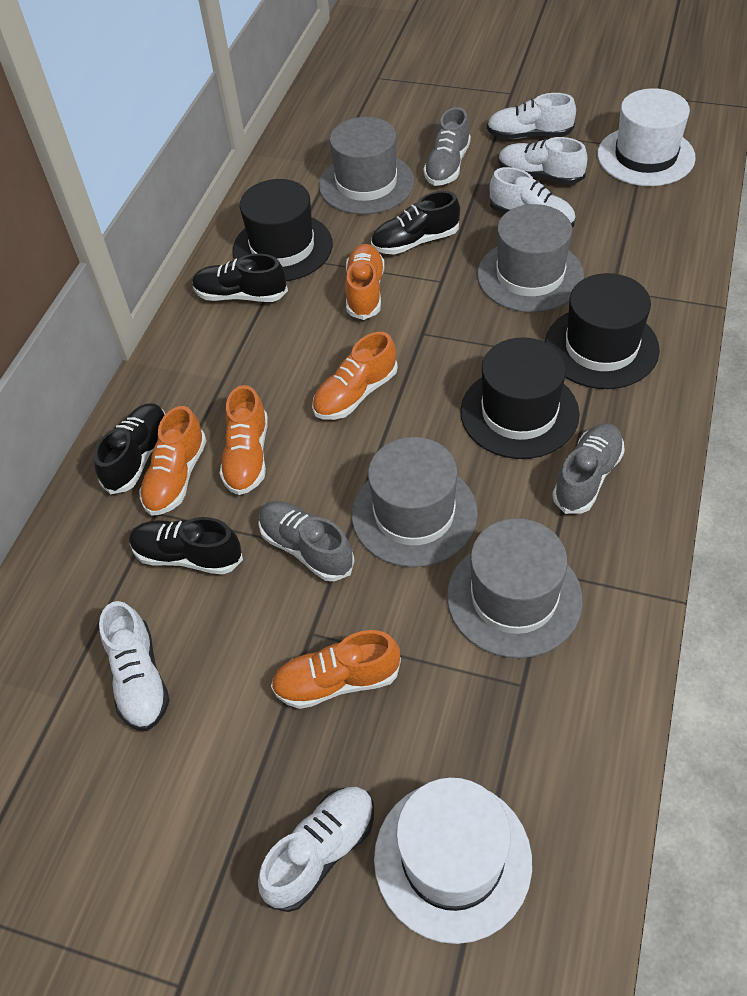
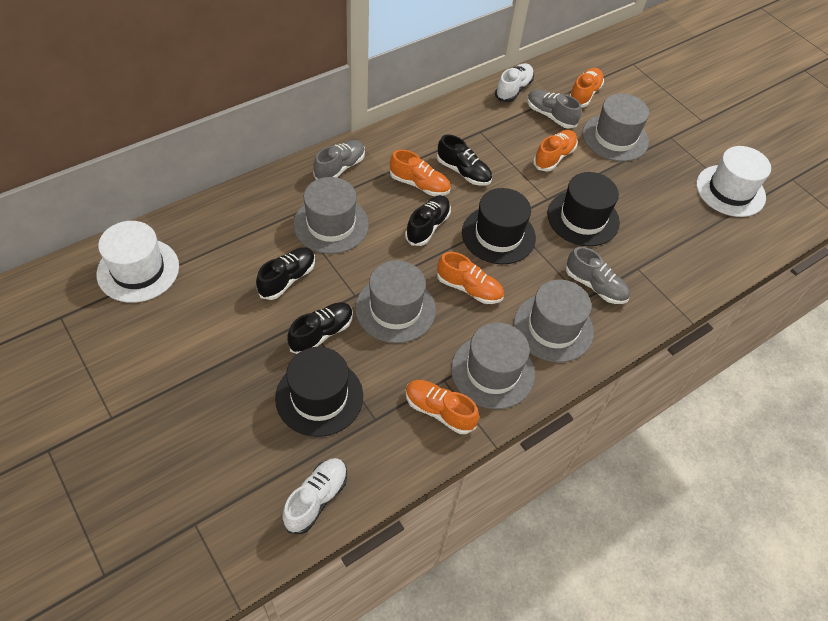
grey hat: 4 -> 5
white shoe: 5 -> 2

